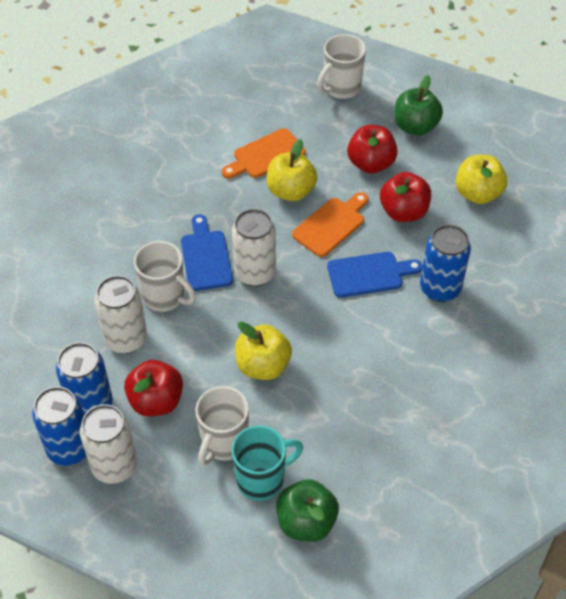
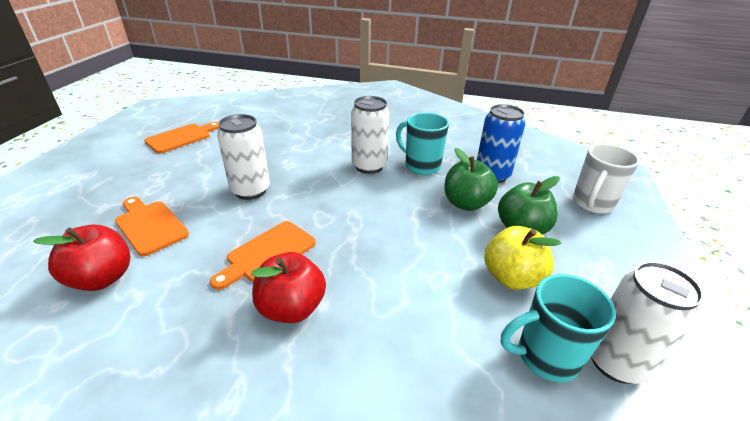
blue can: 3 -> 1
blue cutting board: 2 -> 0
orange cutting board: 2 -> 3
red apple: 3 -> 2
turquoise mug: 1 -> 2
white mug: 3 -> 1
yellow apple: 3 -> 1

